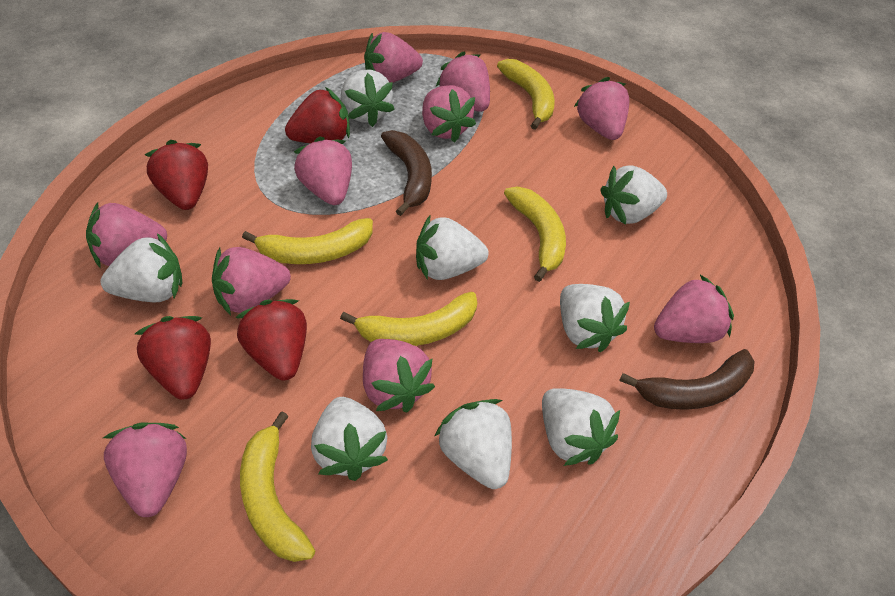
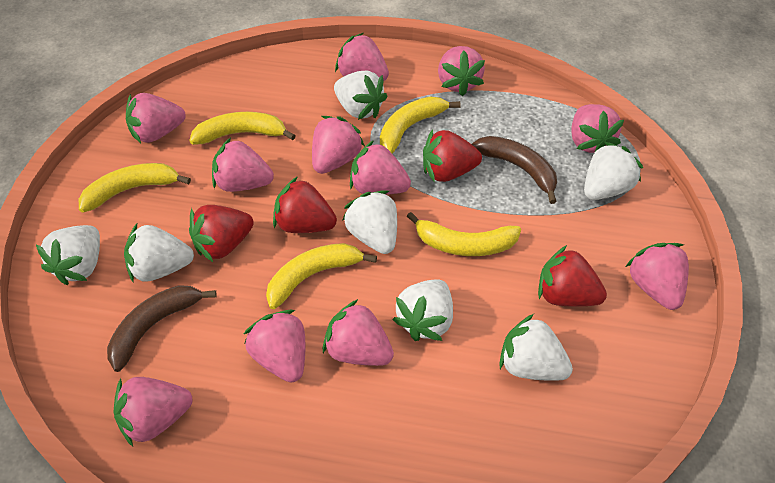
pink strawberry: 10 -> 11
white strawberry: 8 -> 7

